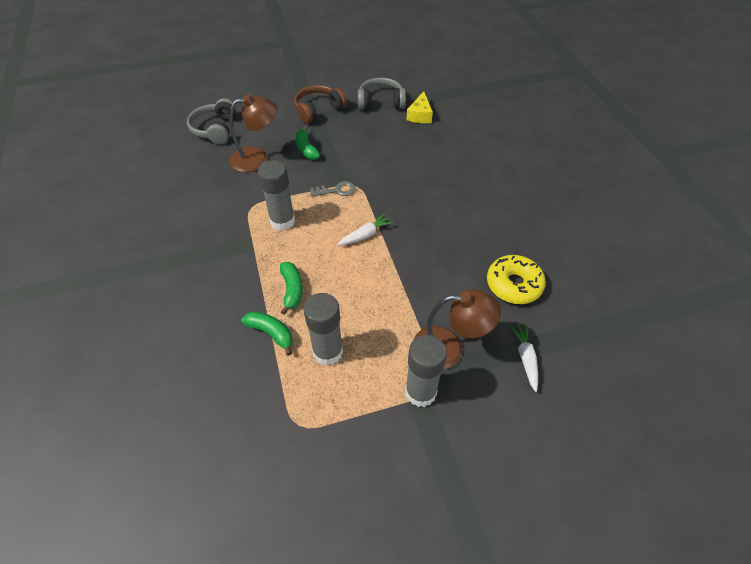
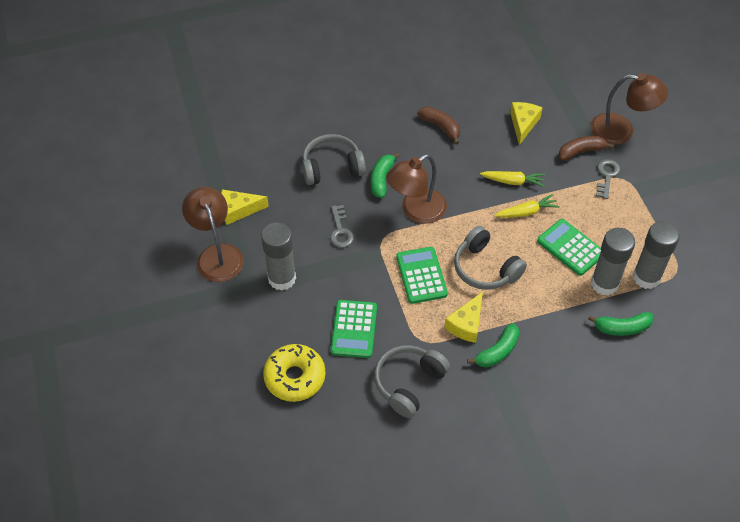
brown banana: 0 -> 2
brown headphones: 1 -> 0
brown lamp: 2 -> 3
green calculator: 0 -> 3
grey headphones: 2 -> 3
grey key: 1 -> 2
white carrot: 2 -> 0
yellow carrot: 0 -> 2
yellow cheese: 1 -> 3

